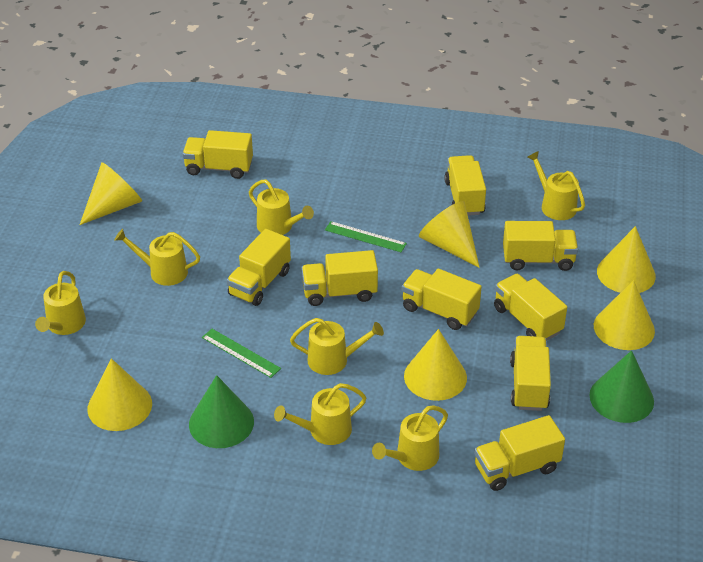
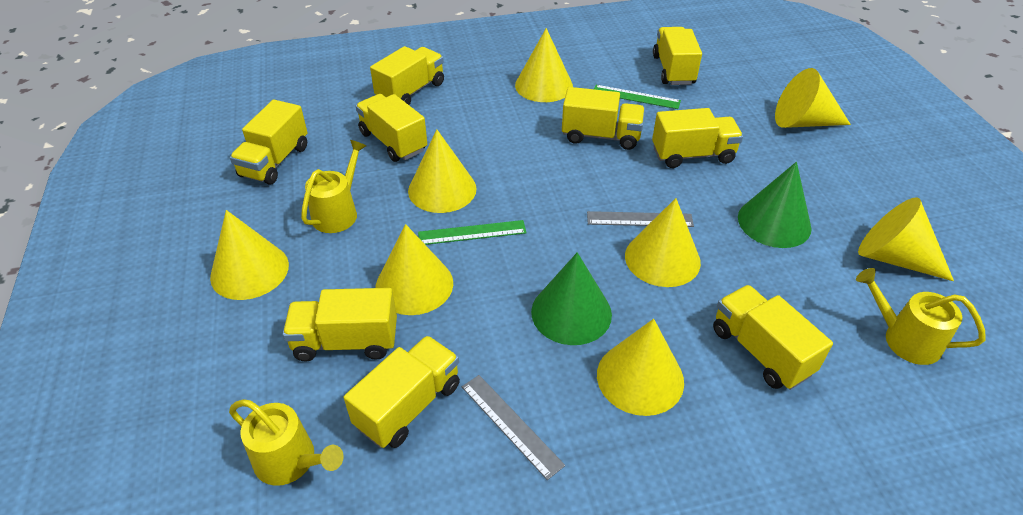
grey ruler: 0 -> 2
yellow cone: 6 -> 8
yellow watering can: 7 -> 3

